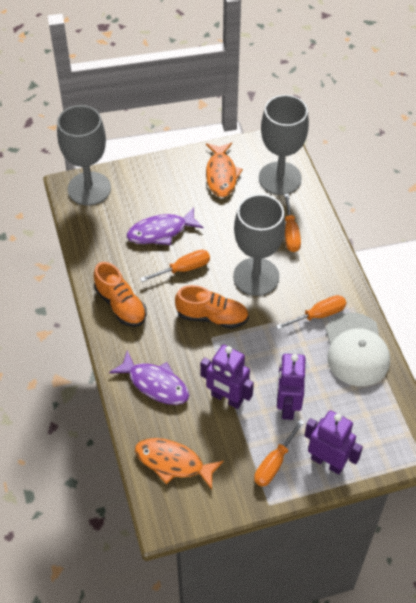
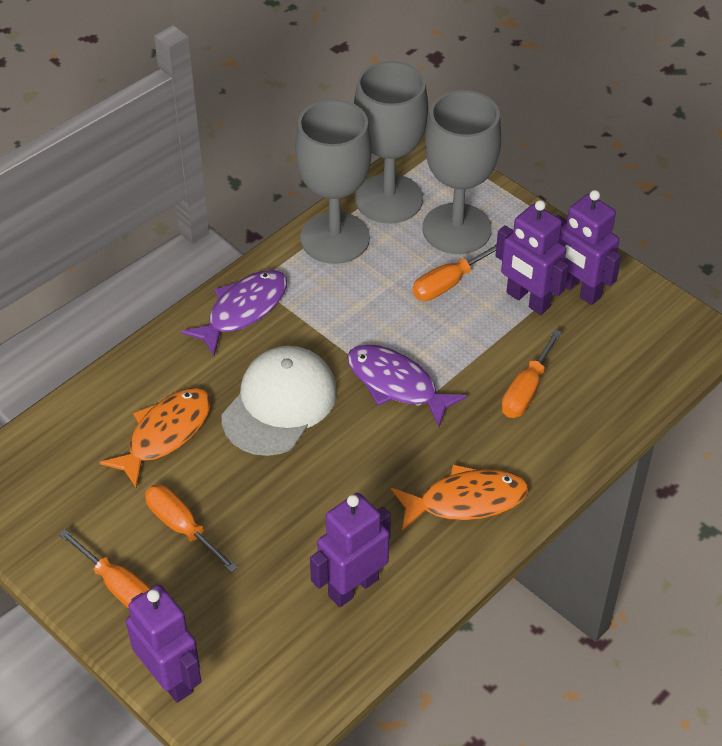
orange shoe: 2 -> 0
purple robot: 3 -> 4

